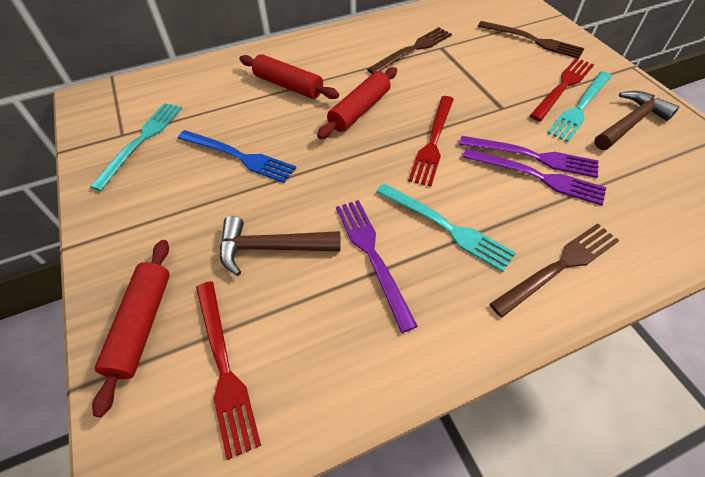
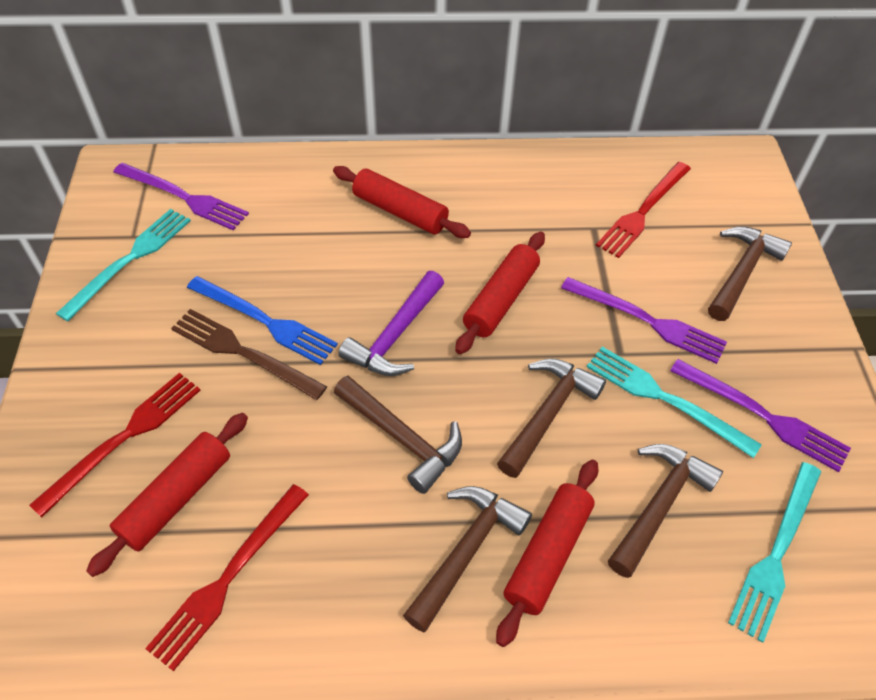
brown fork: 3 -> 1
brown hammer: 2 -> 5
purple hammer: 0 -> 1
red rolling pin: 3 -> 4

